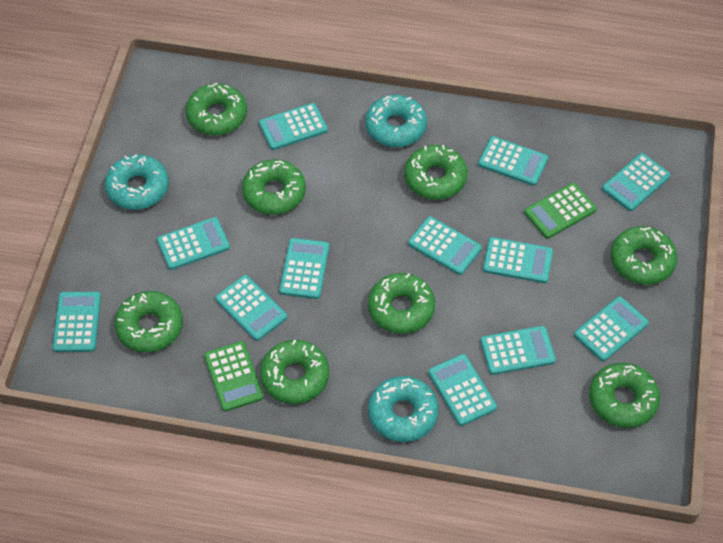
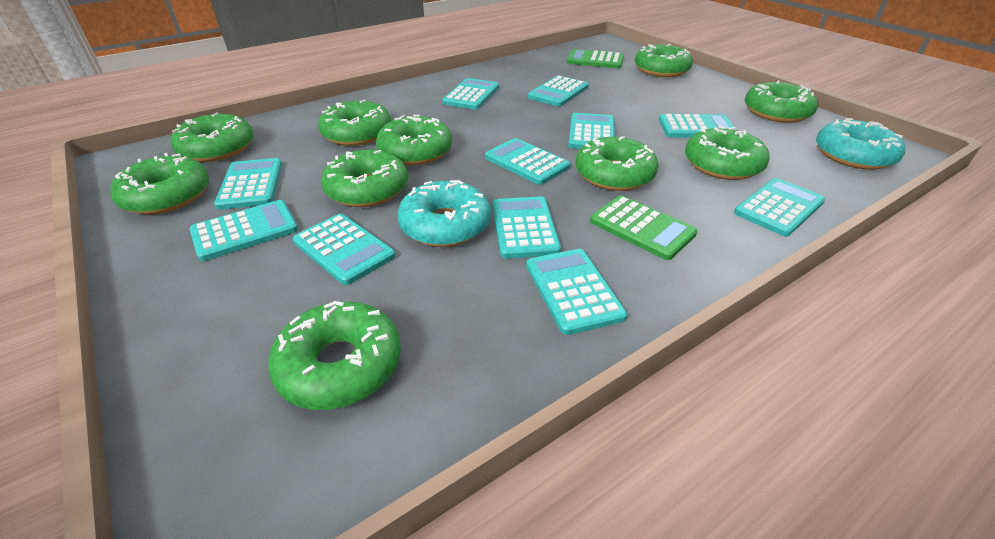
green donut: 8 -> 10
turquoise calculator: 12 -> 11
turquoise donut: 3 -> 2

